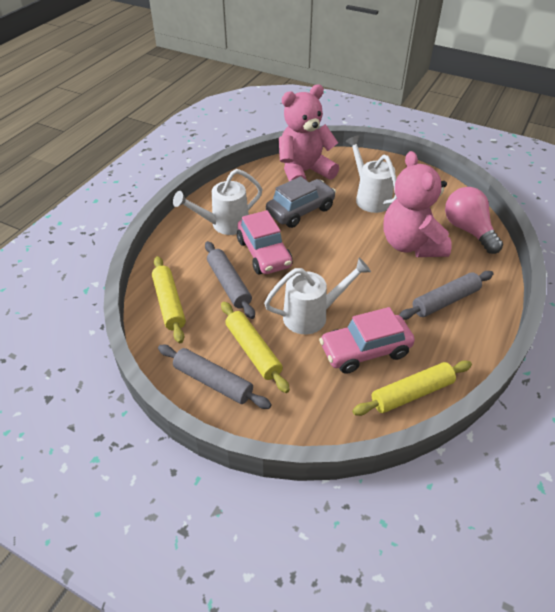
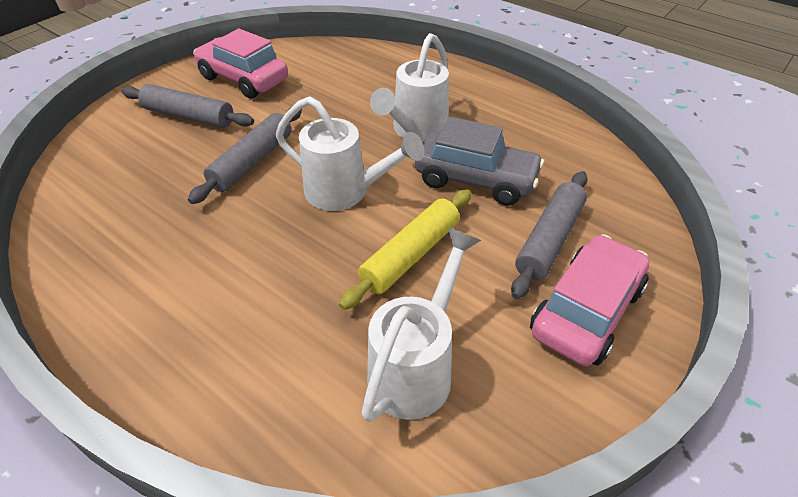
pink light bulb: 1 -> 0
pink teddy bear: 2 -> 0
yellow rolling pin: 3 -> 1

